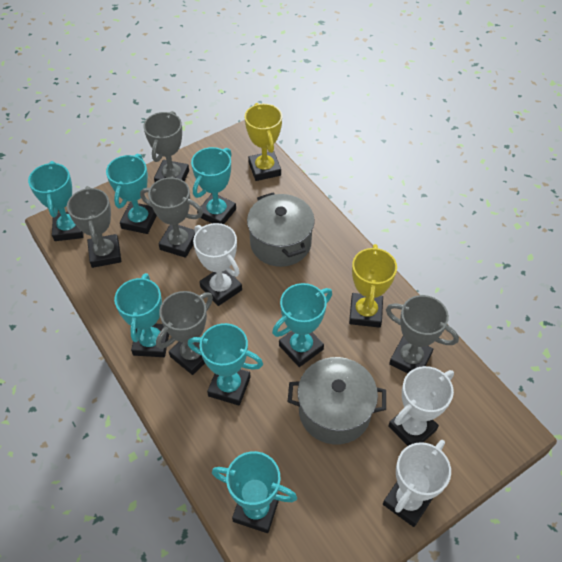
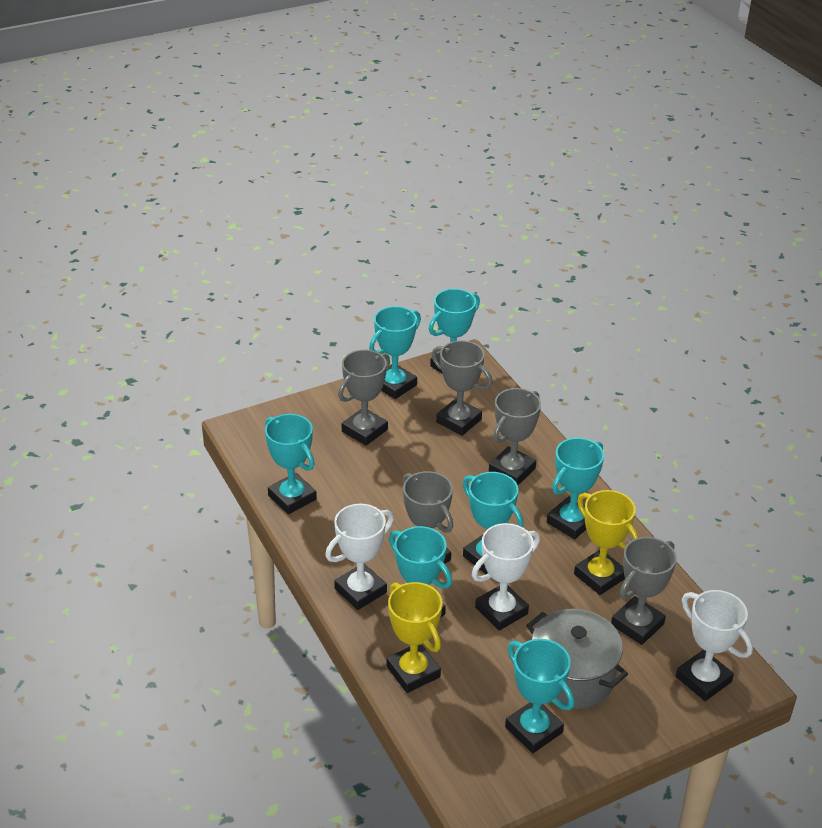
grey pot: 2 -> 1

